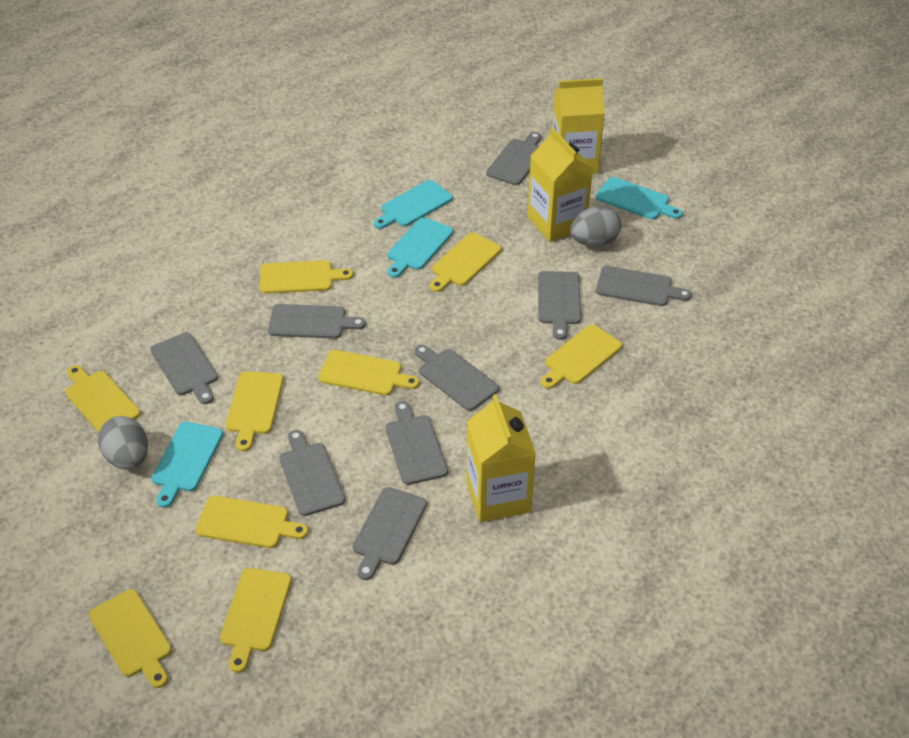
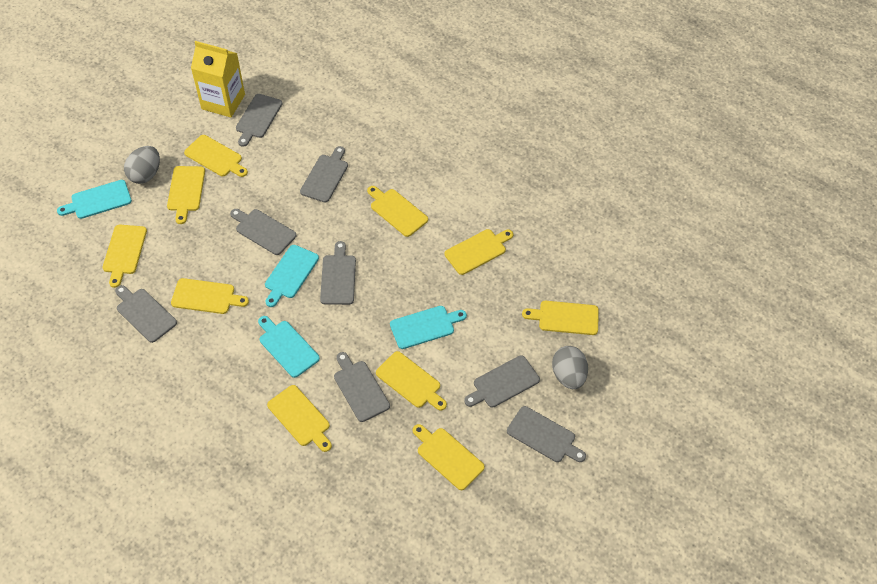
grey cutting board: 9 -> 8
yellow carton: 3 -> 1
yellow cutting board: 9 -> 10

